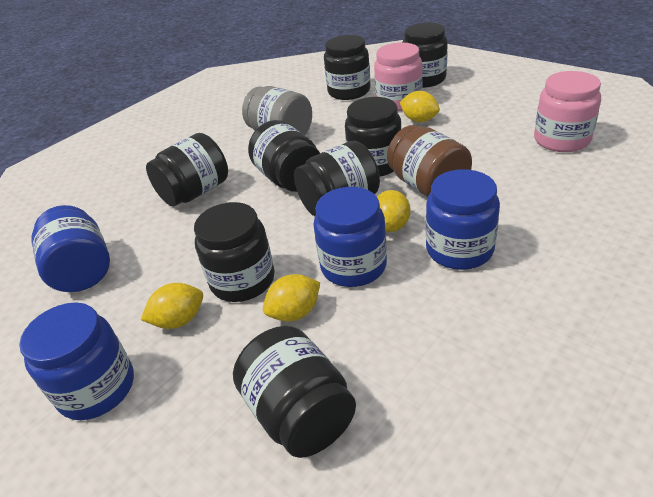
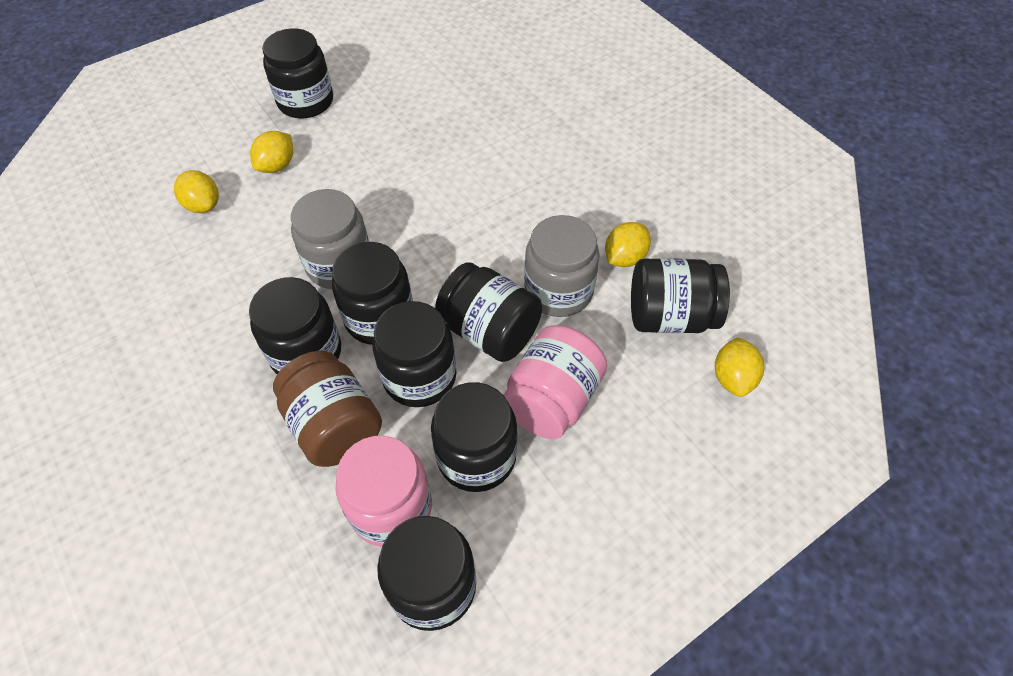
blue jar: 4 -> 0
grey jar: 1 -> 2

